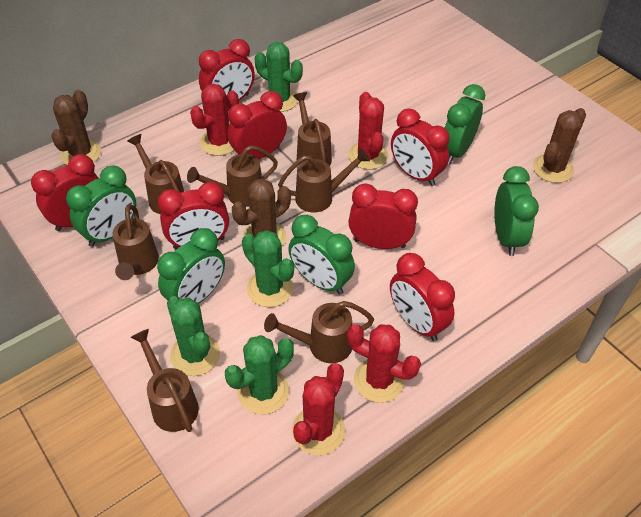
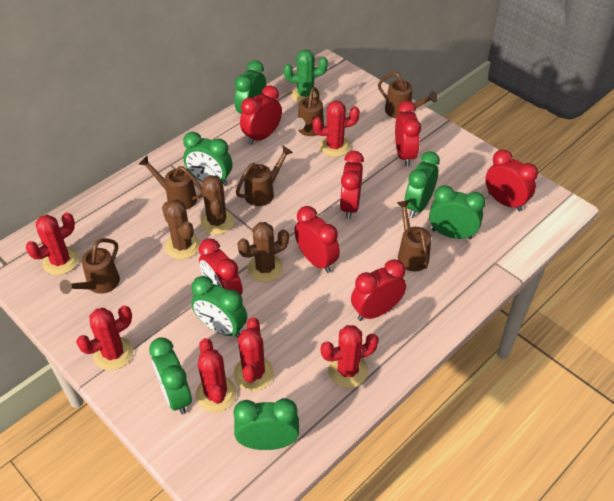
brown watering can: 7 -> 6
green cactus: 4 -> 1
green clock: 5 -> 7
red cactus: 4 -> 6

